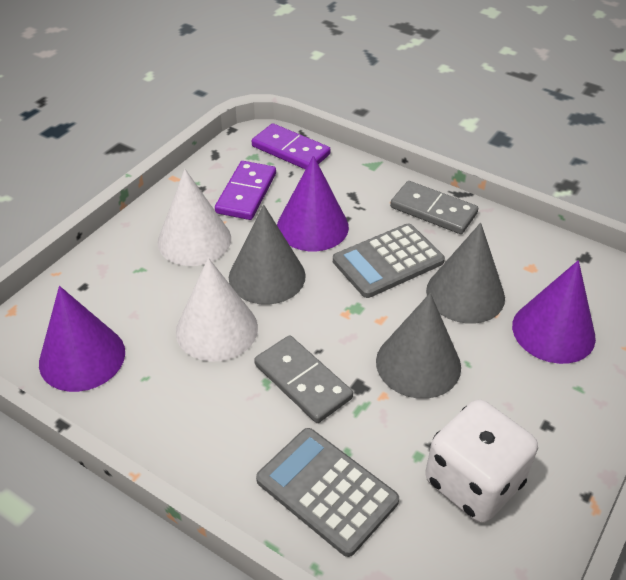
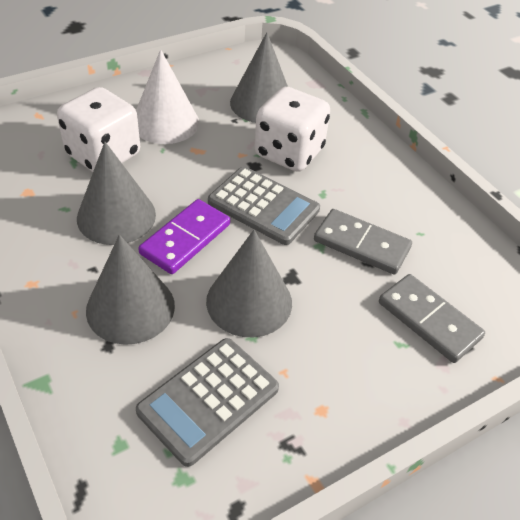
grey cone: 3 -> 4
purple cone: 3 -> 0
purple domino: 2 -> 1
white cone: 2 -> 1
white dice: 1 -> 2

